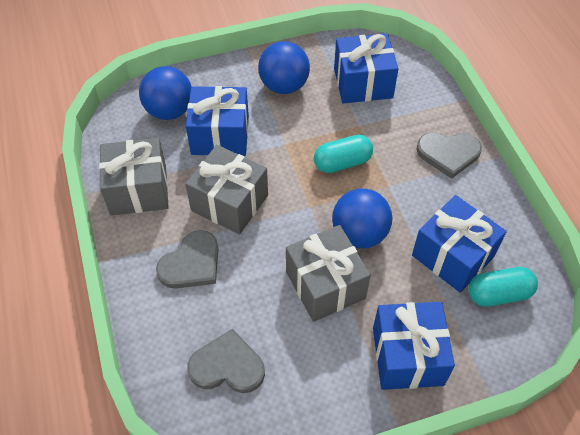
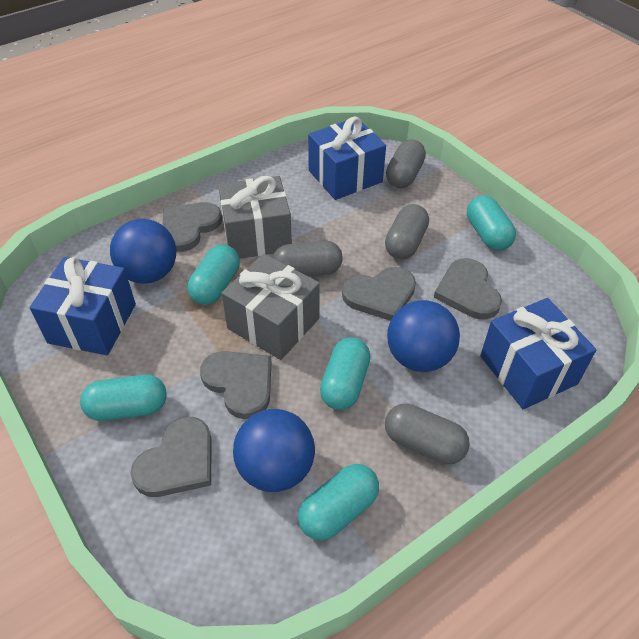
blue gift: 4 -> 3
grey capsule: 0 -> 4
grey gift: 3 -> 2
grey heart: 3 -> 5
turquoise capsule: 2 -> 5

